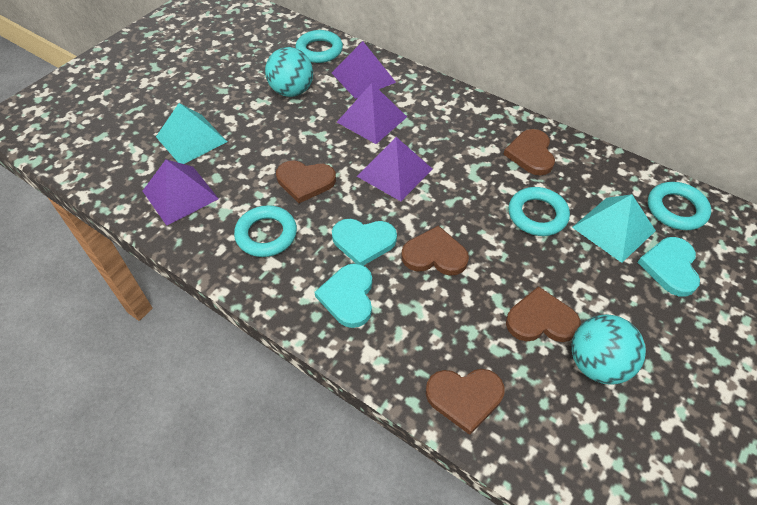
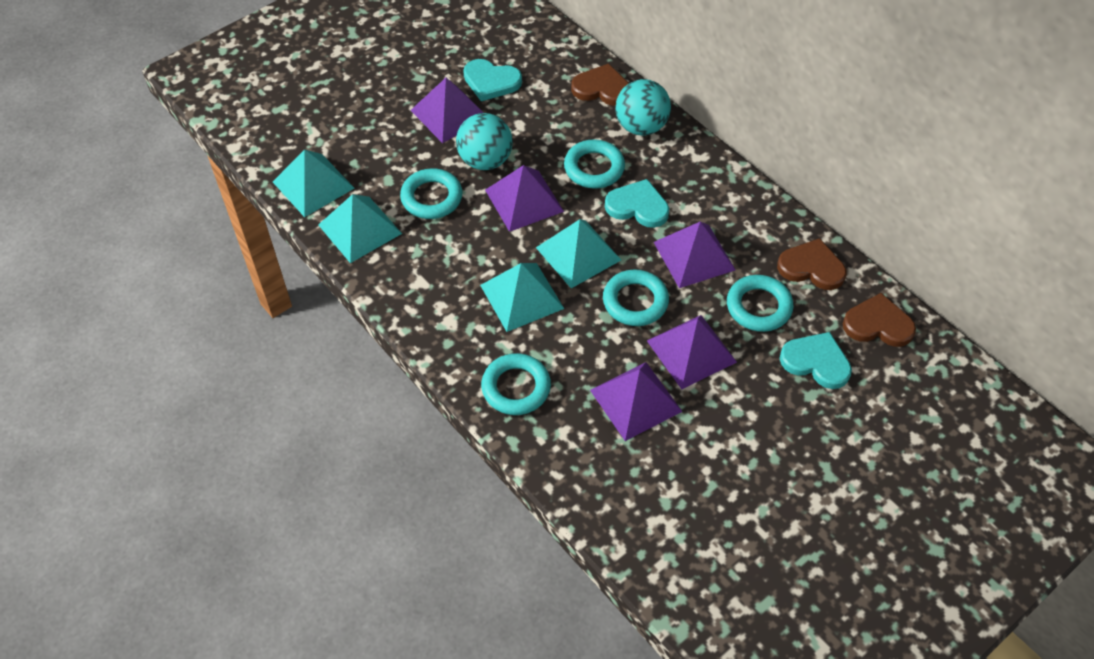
brown heart: 5 -> 3
purple pyramid: 4 -> 5
turquoise pyramid: 2 -> 4
turquoise ring: 4 -> 5

